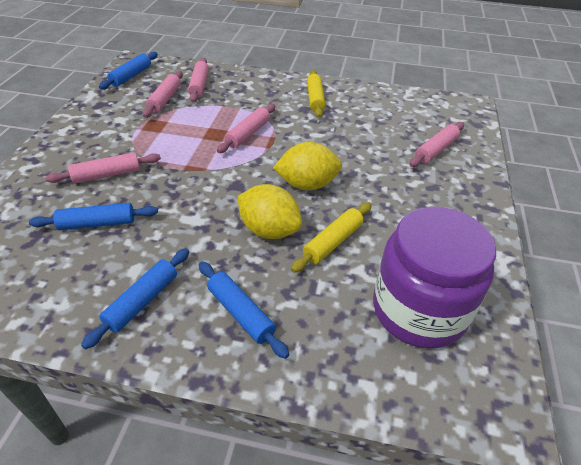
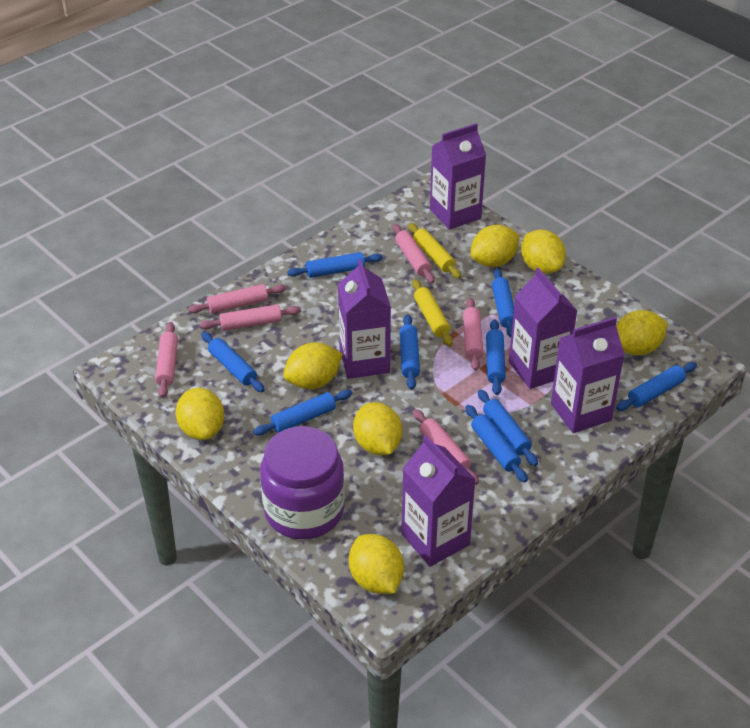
blue rolling pin: 4 -> 9
pink rolling pin: 5 -> 6
purple carton: 0 -> 5
yellow lemon: 2 -> 7

